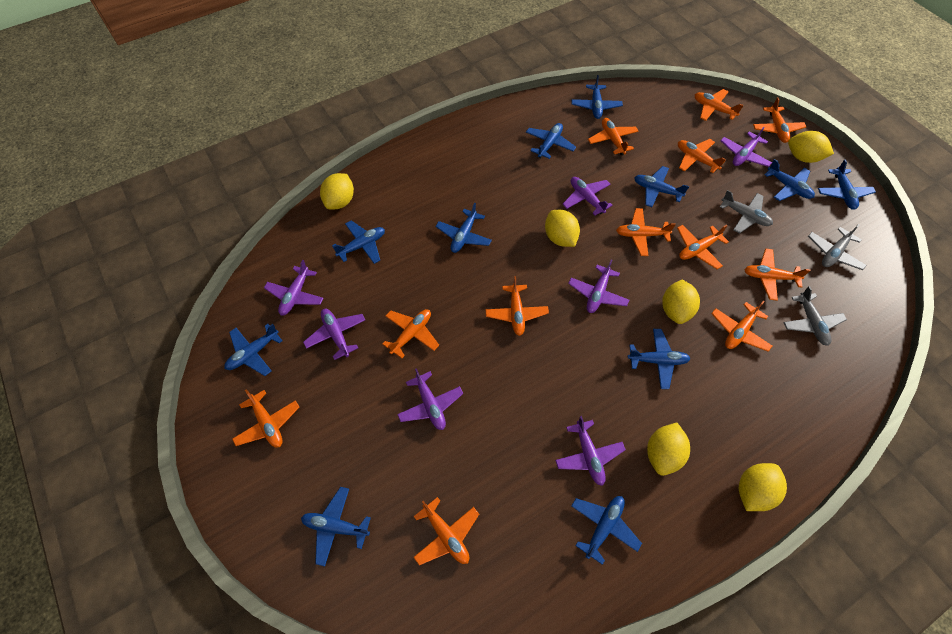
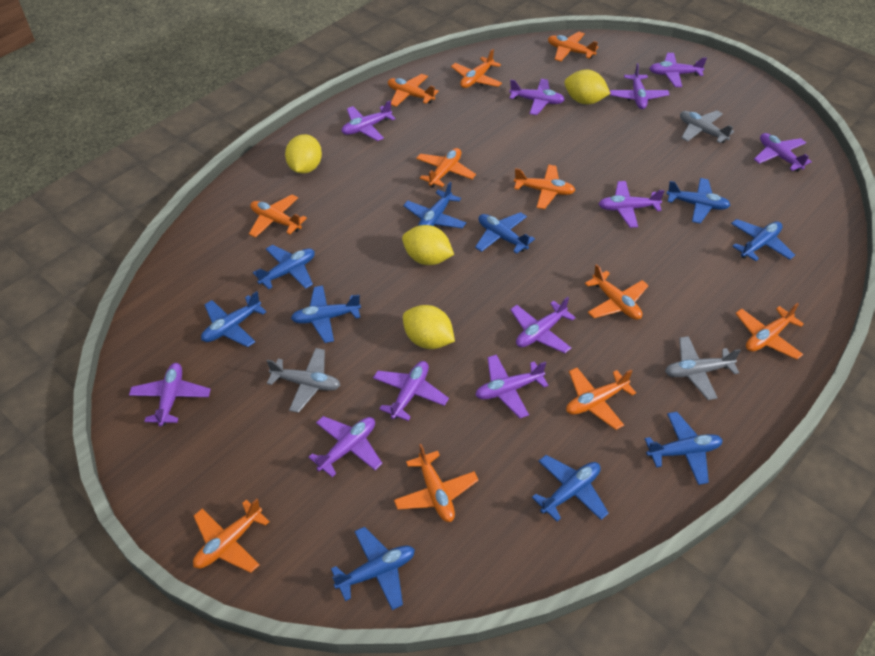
blue plane: 11 -> 10
orange plane: 12 -> 11
purple plane: 7 -> 11
yellow lemon: 6 -> 4

